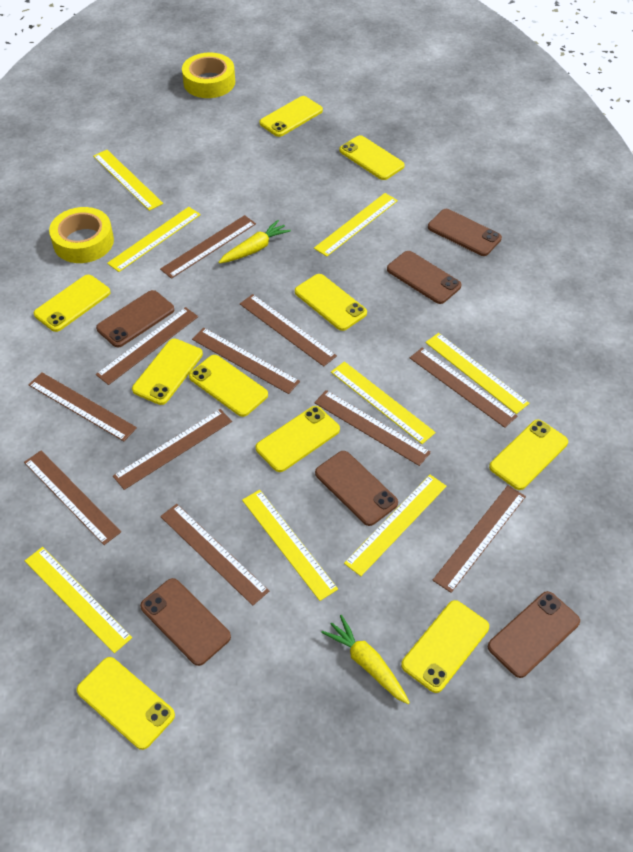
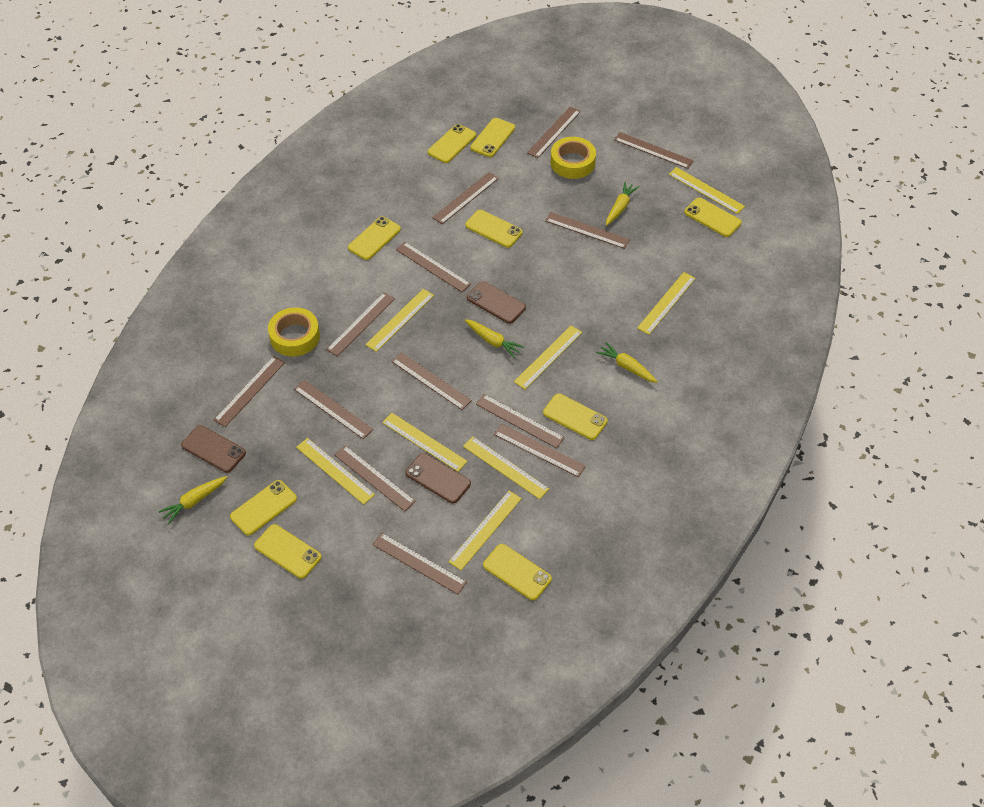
brown phone: 6 -> 3
brown ruler: 11 -> 13
yellow carrot: 2 -> 4
yellow phone: 10 -> 9

